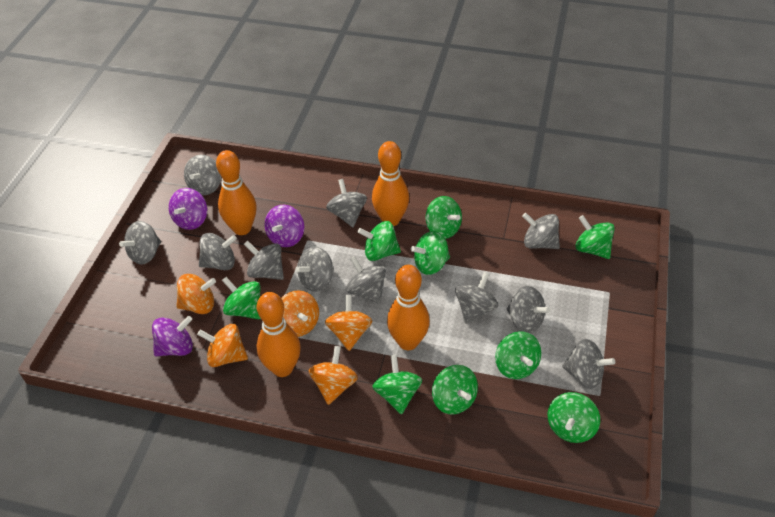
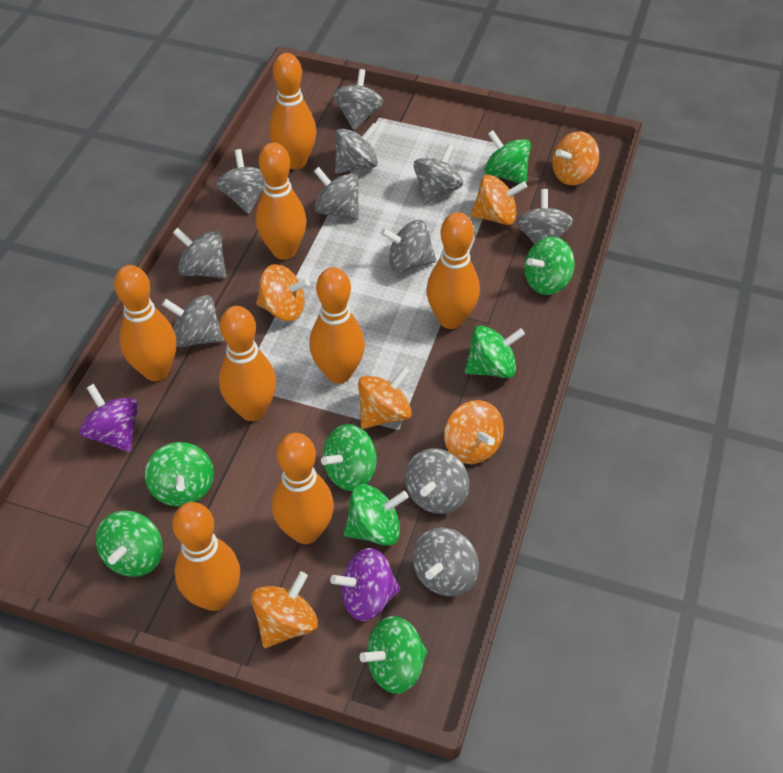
green spinning top: 9 -> 8
orange bowling pin: 4 -> 8
orange spinning top: 5 -> 6
purple spinning top: 3 -> 2

